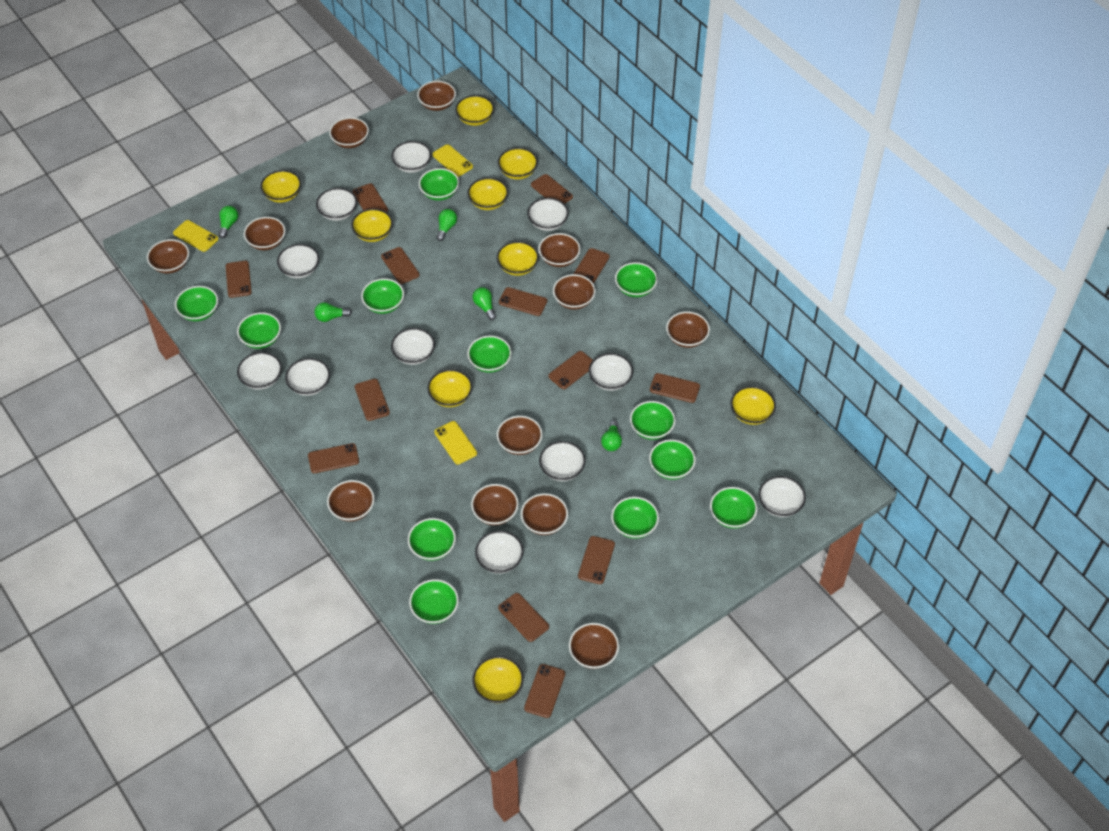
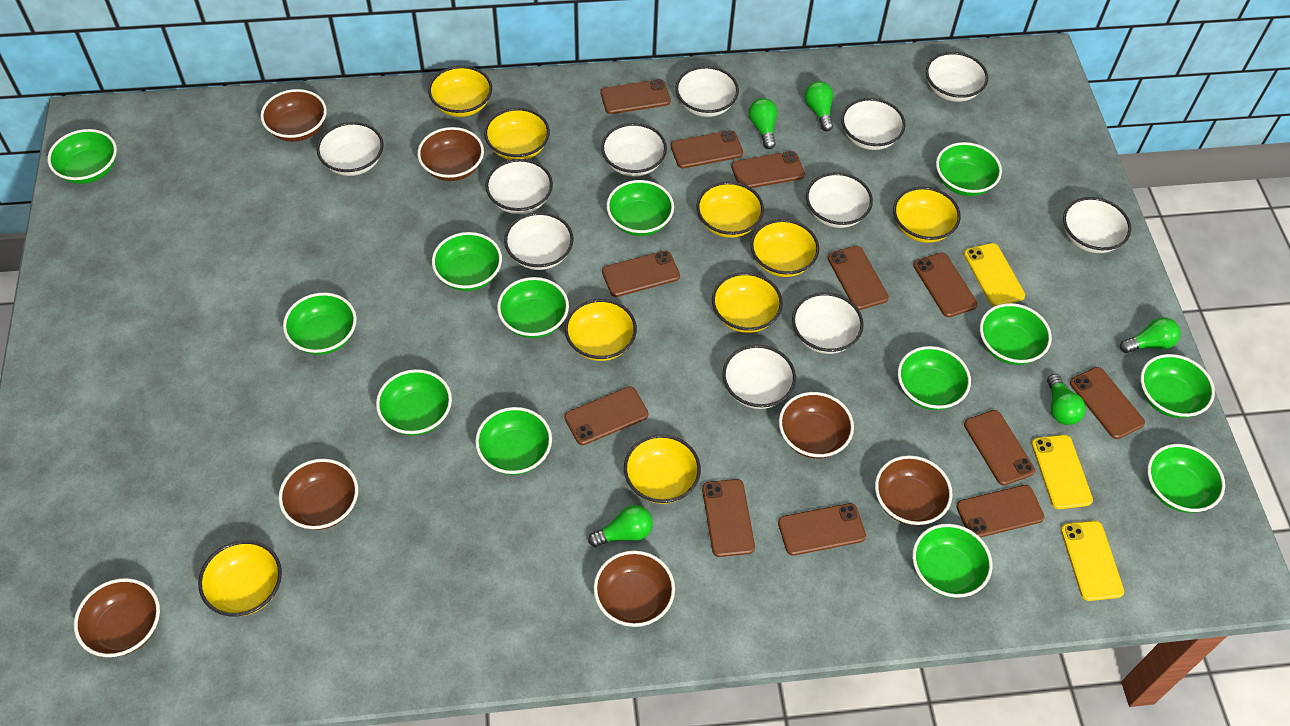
brown bowl: 12 -> 7
brown phone: 13 -> 12
green bowl: 12 -> 13

